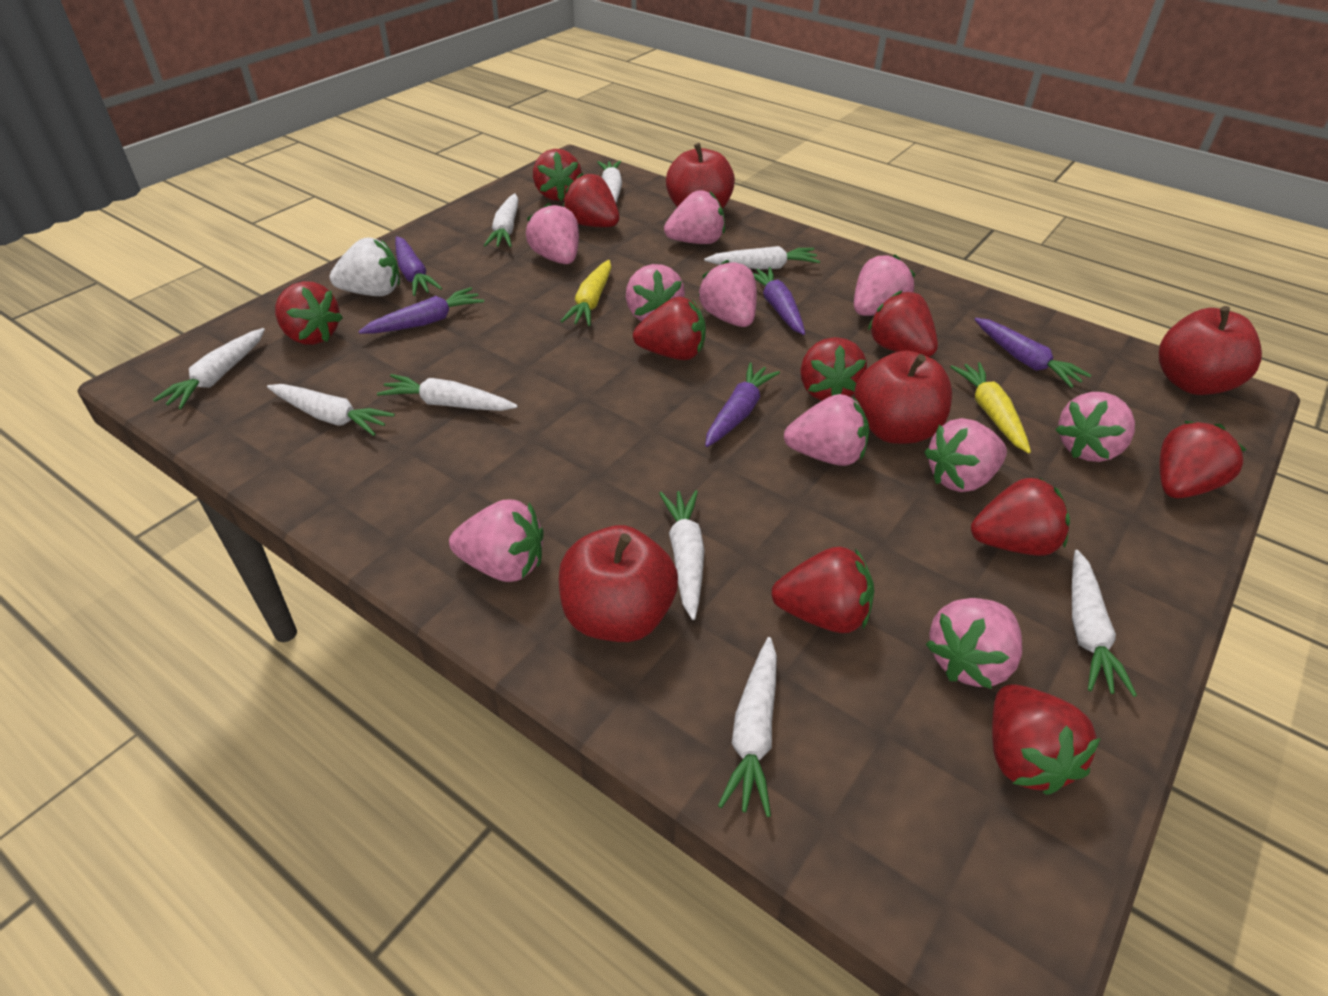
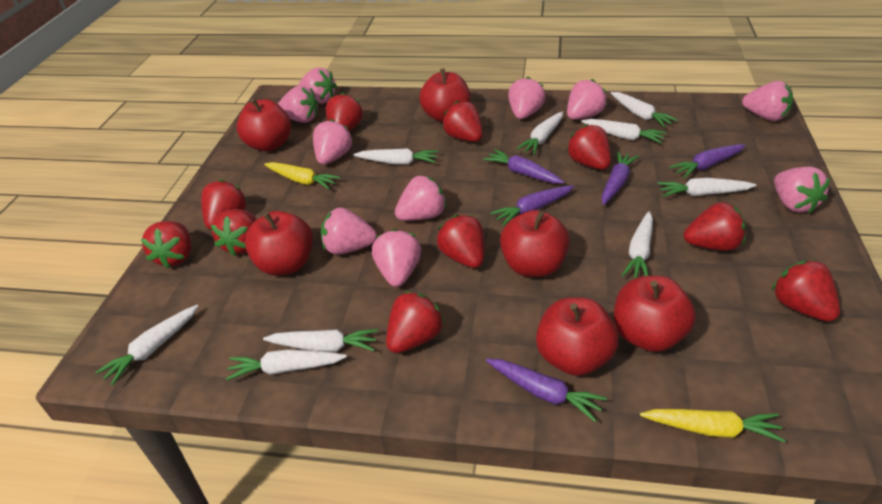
red apple: 4 -> 6
white strawberry: 1 -> 0

